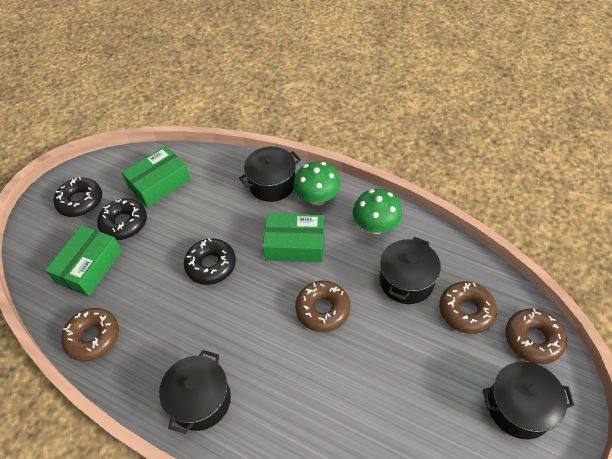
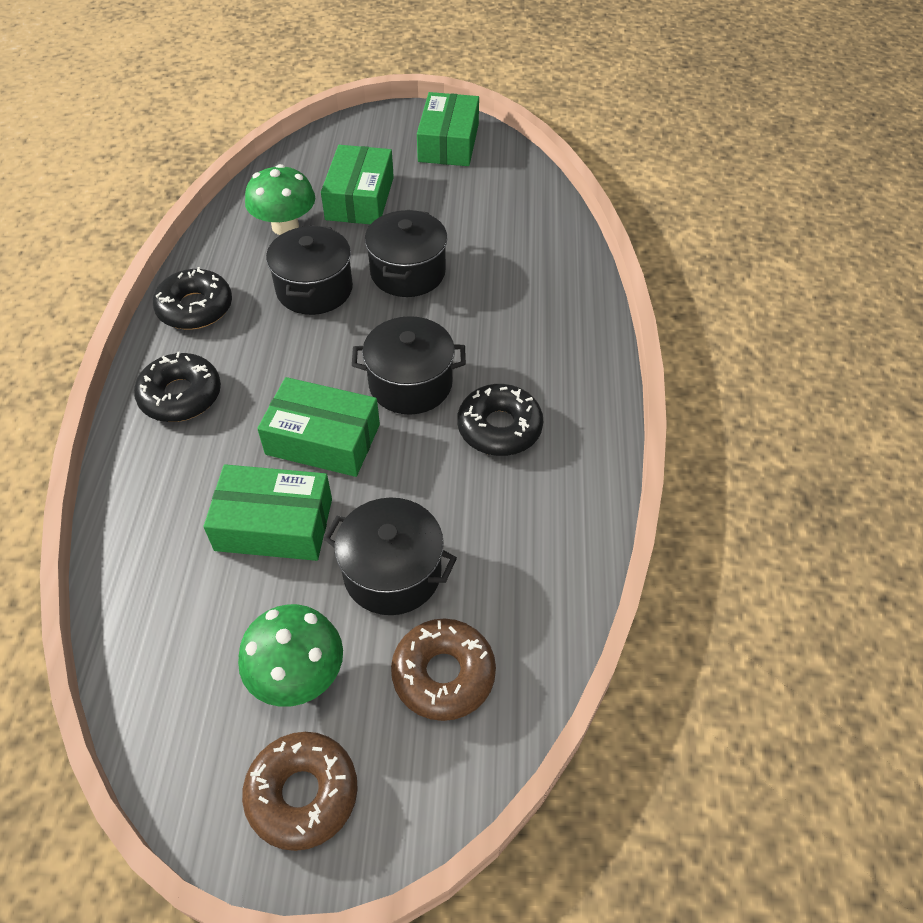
brown donut: 4 -> 2
green box: 3 -> 4

